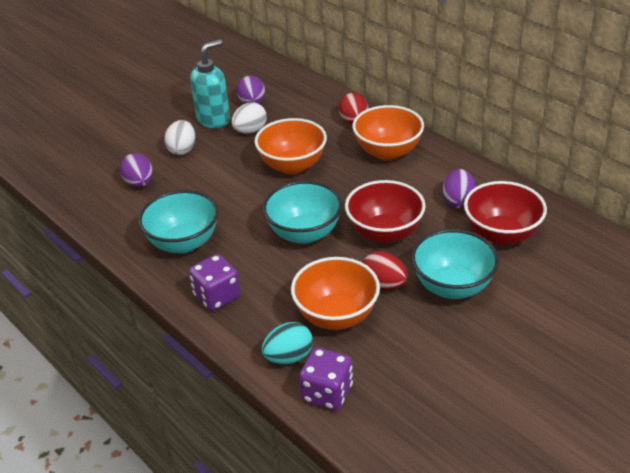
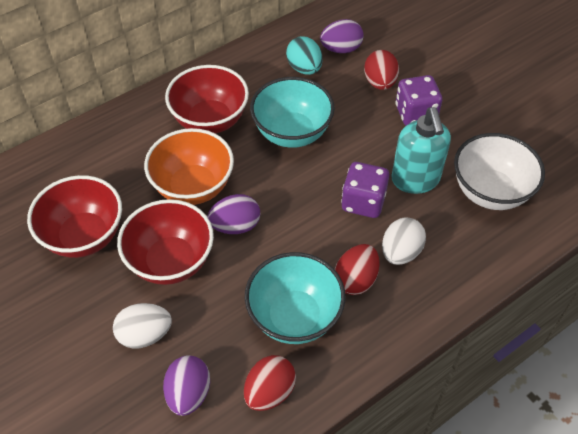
orange bowl: 3 -> 1
red bowl: 2 -> 3
red egg: 2 -> 3
turquoise bowl: 3 -> 2
white bowl: 0 -> 1

